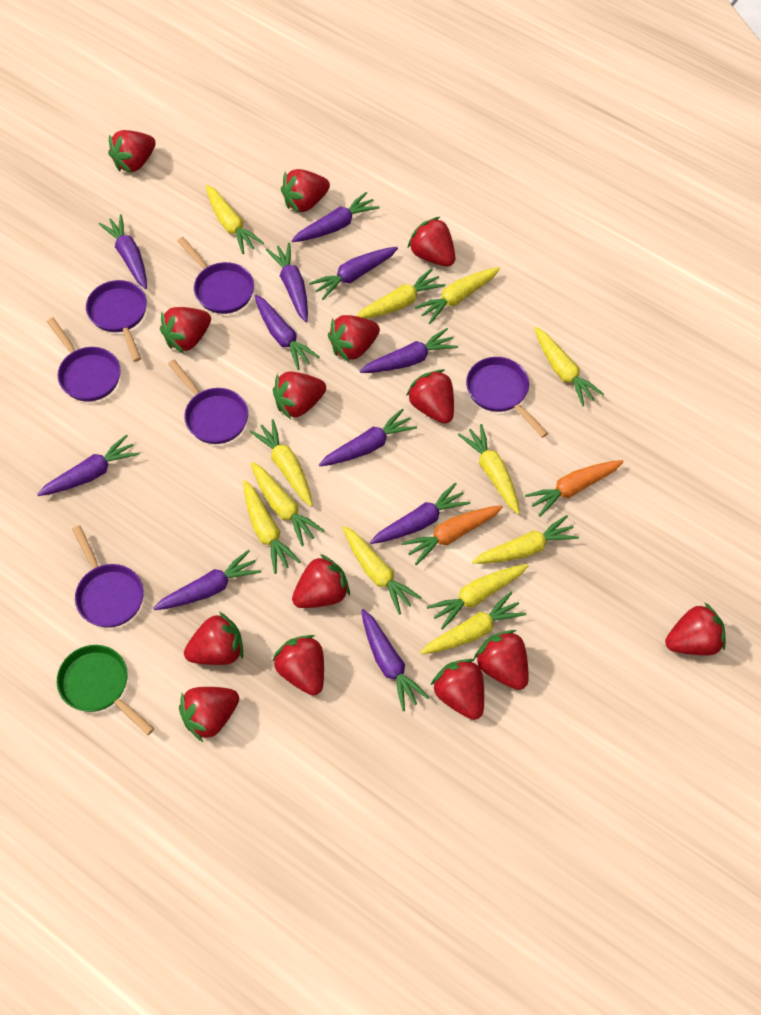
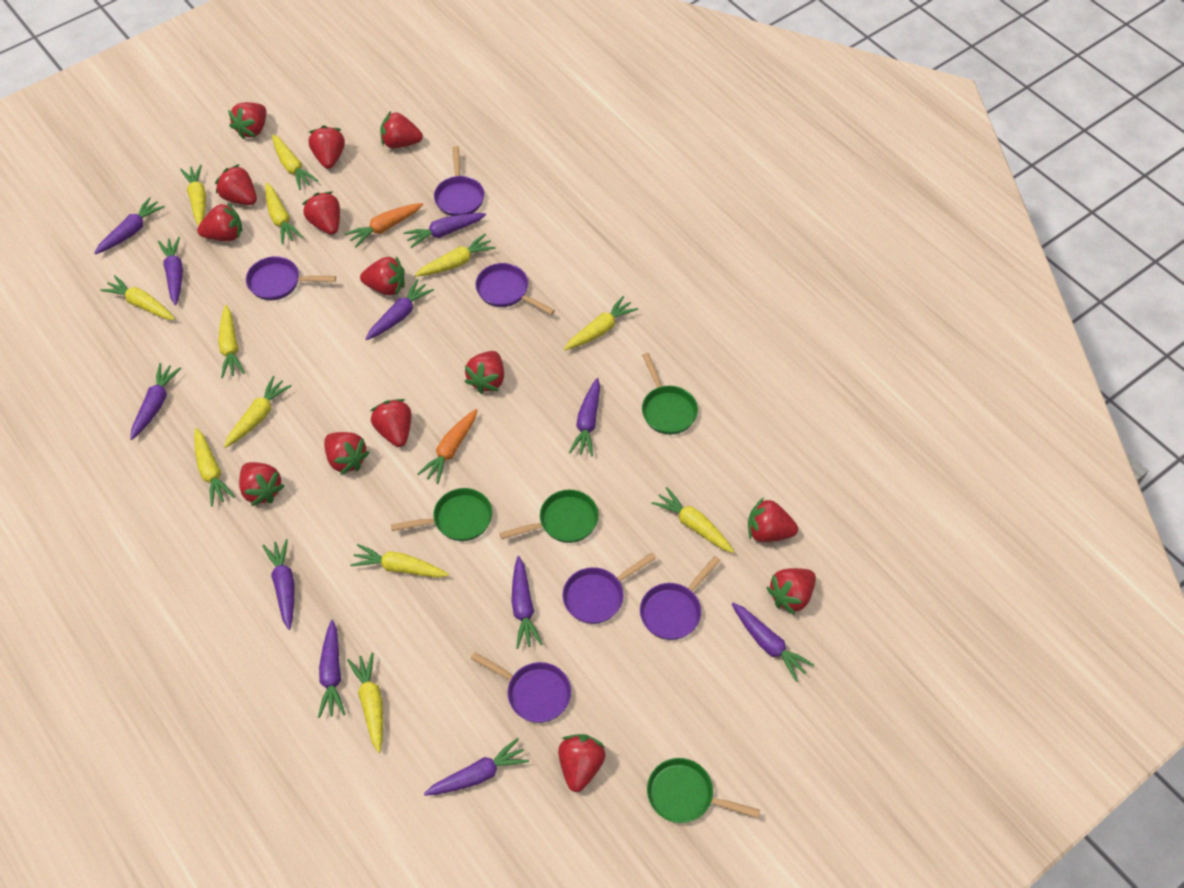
green pan: 1 -> 4

